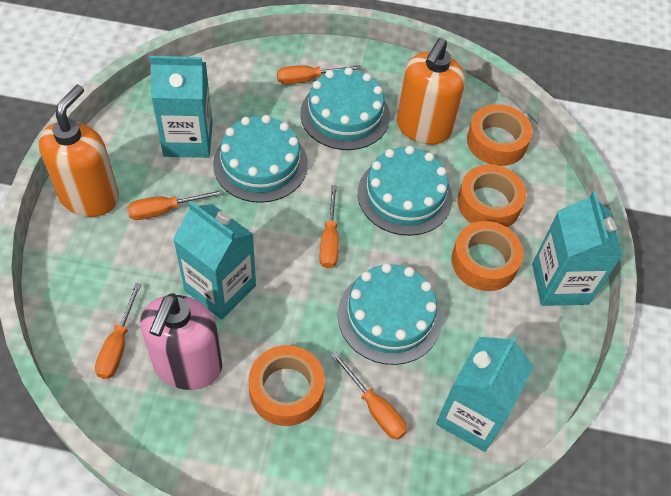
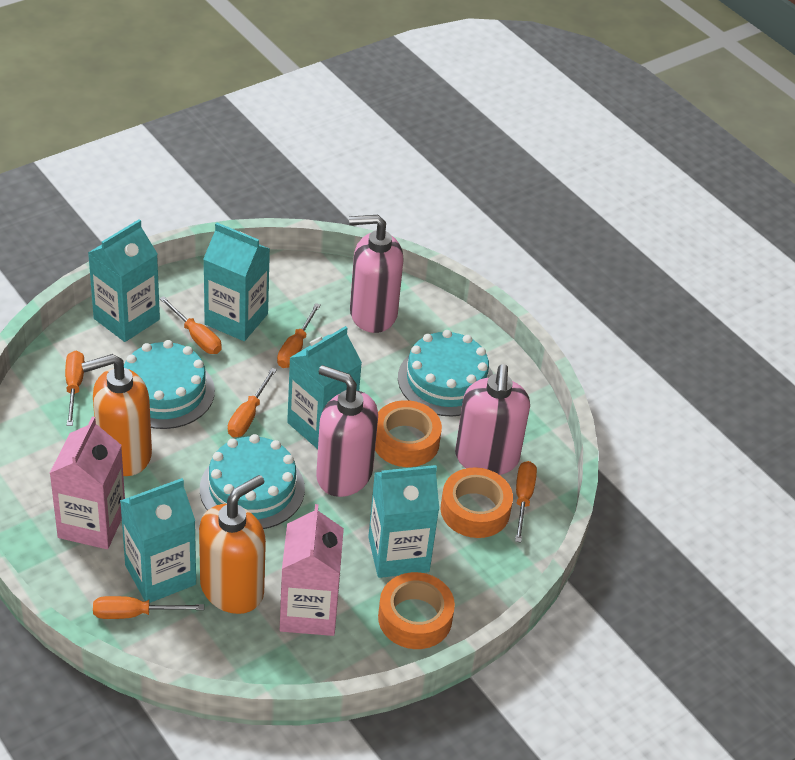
orange screwdriver: 5 -> 6
orange tape: 4 -> 3
pink carton: 0 -> 2
pink soap dispenser: 1 -> 3
turquoise cake: 4 -> 3
turquoise carton: 4 -> 5

